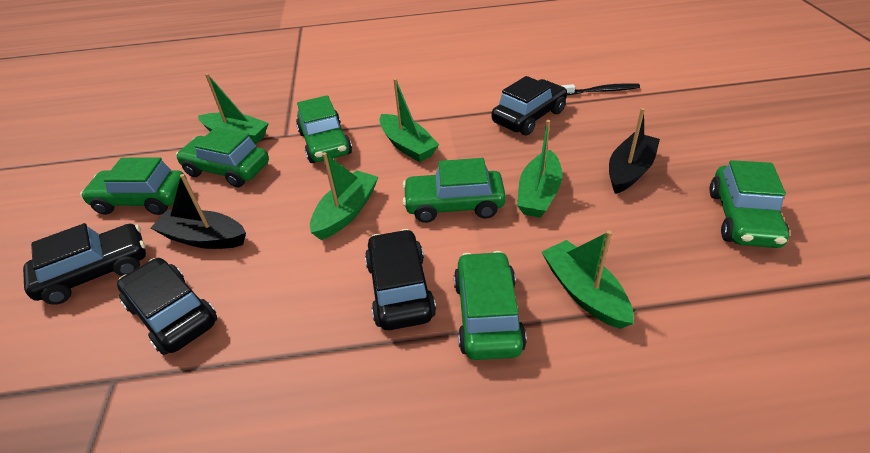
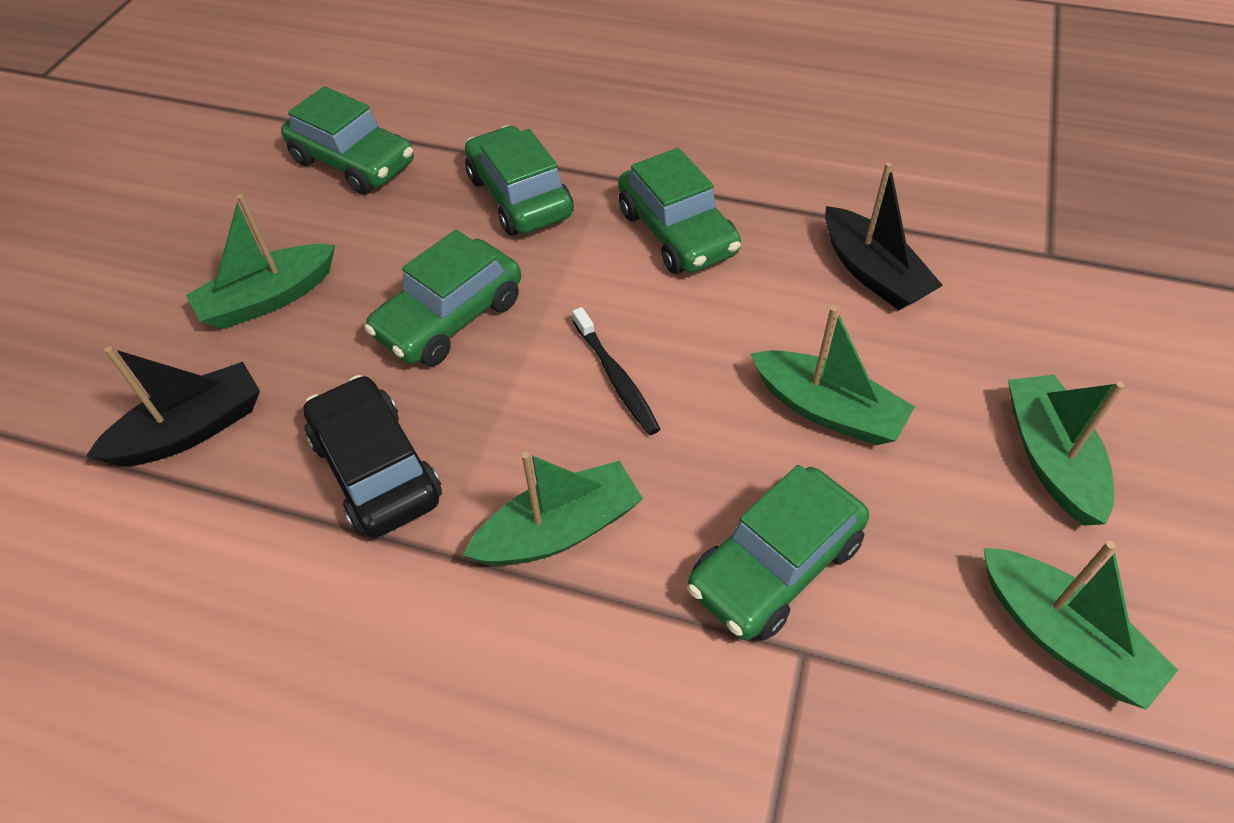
black car: 4 -> 1
green car: 6 -> 5

